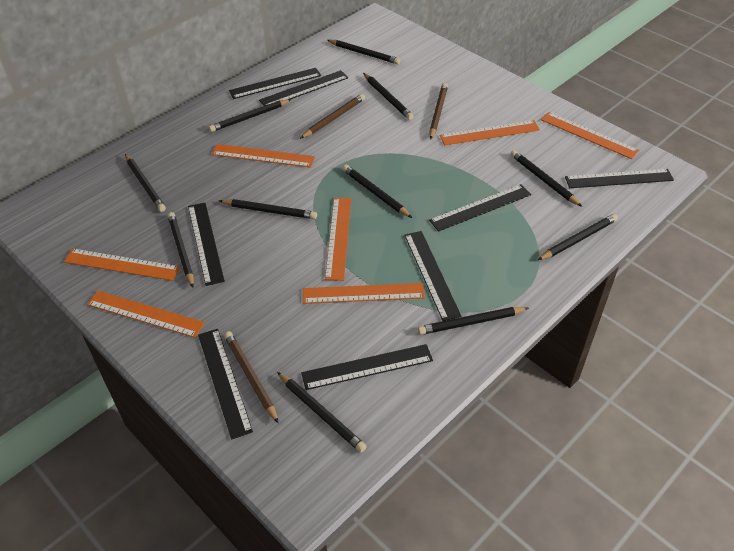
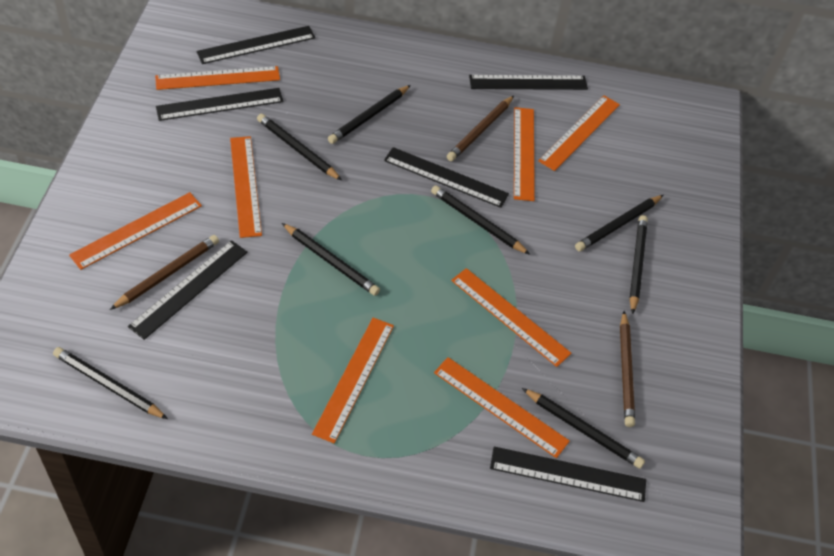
black pencil: 11 -> 8
black ruler: 8 -> 6
orange ruler: 7 -> 8

